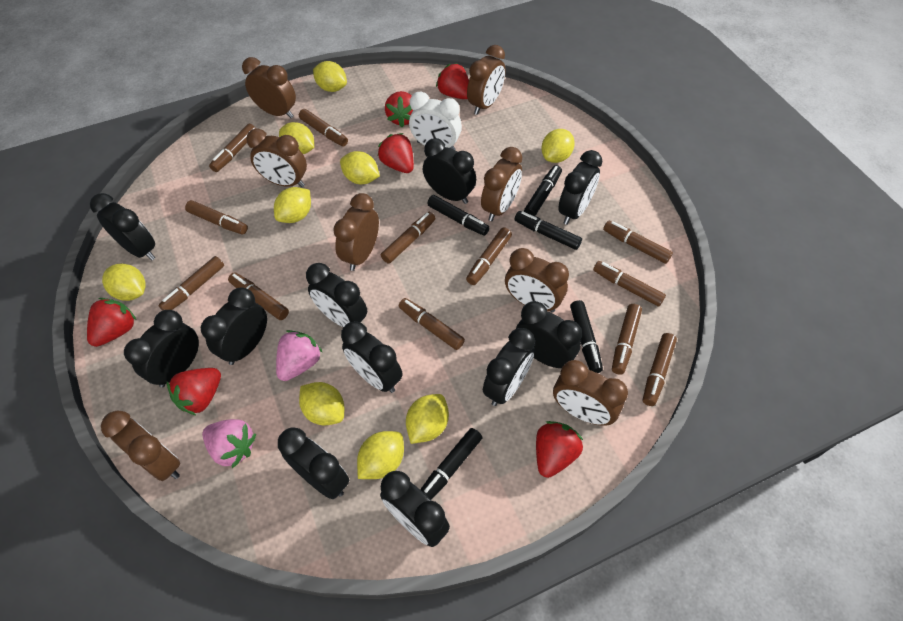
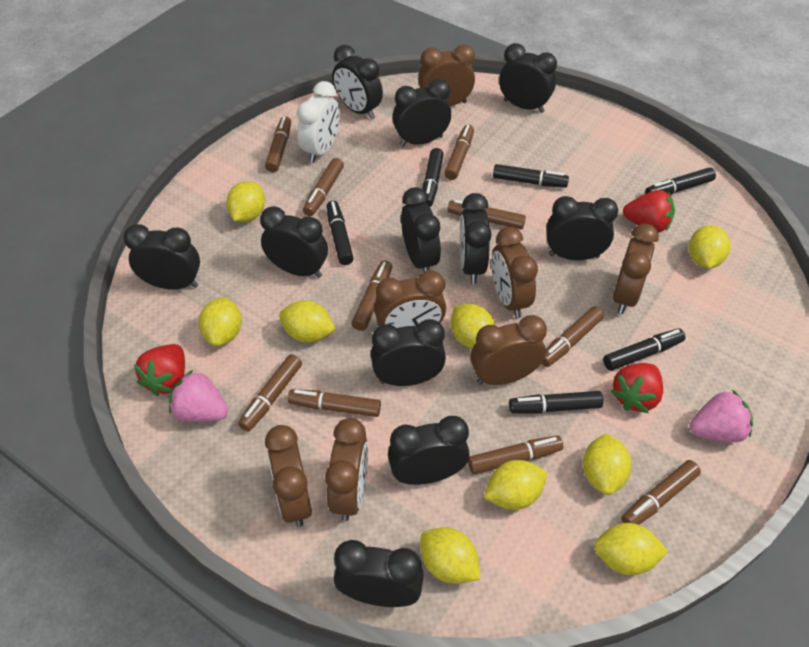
black marker: 5 -> 6
brown clock: 8 -> 7
brown marker: 12 -> 10
red strawberry: 6 -> 3

